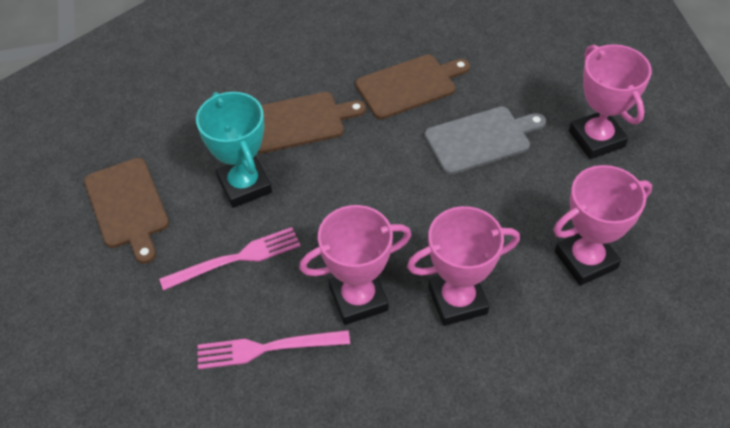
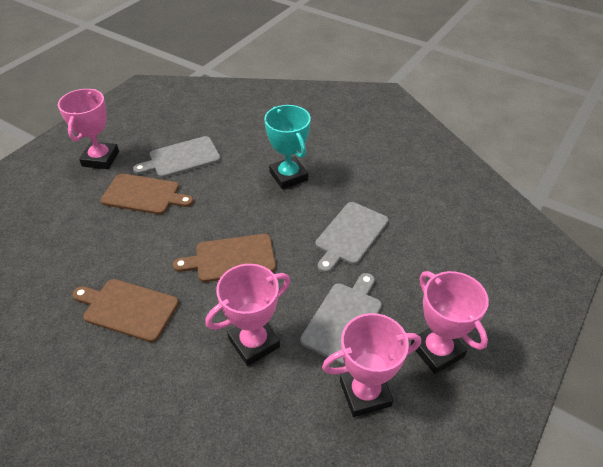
grey cutting board: 1 -> 3
pink fork: 2 -> 0

